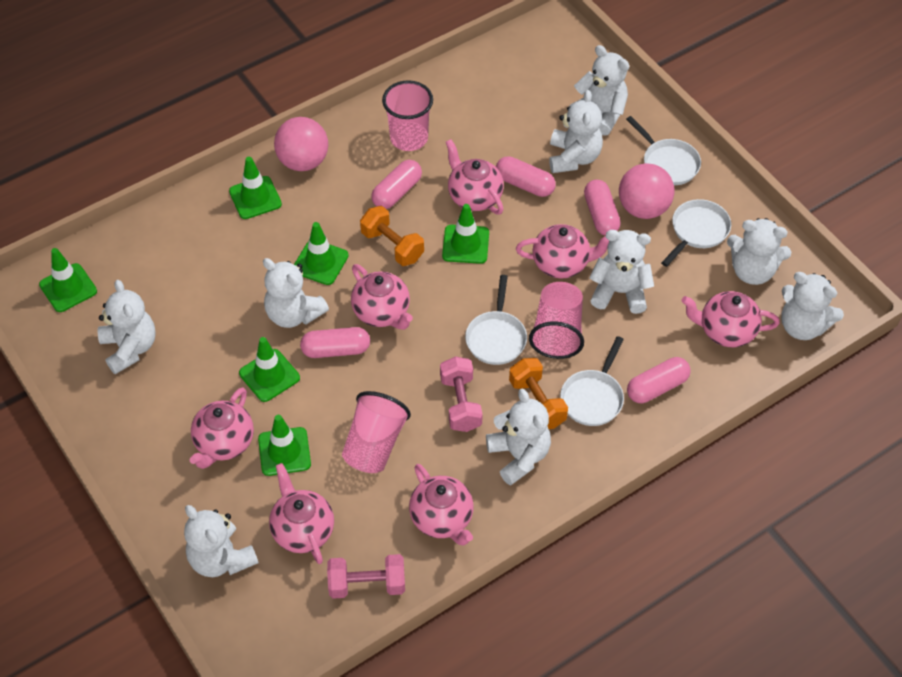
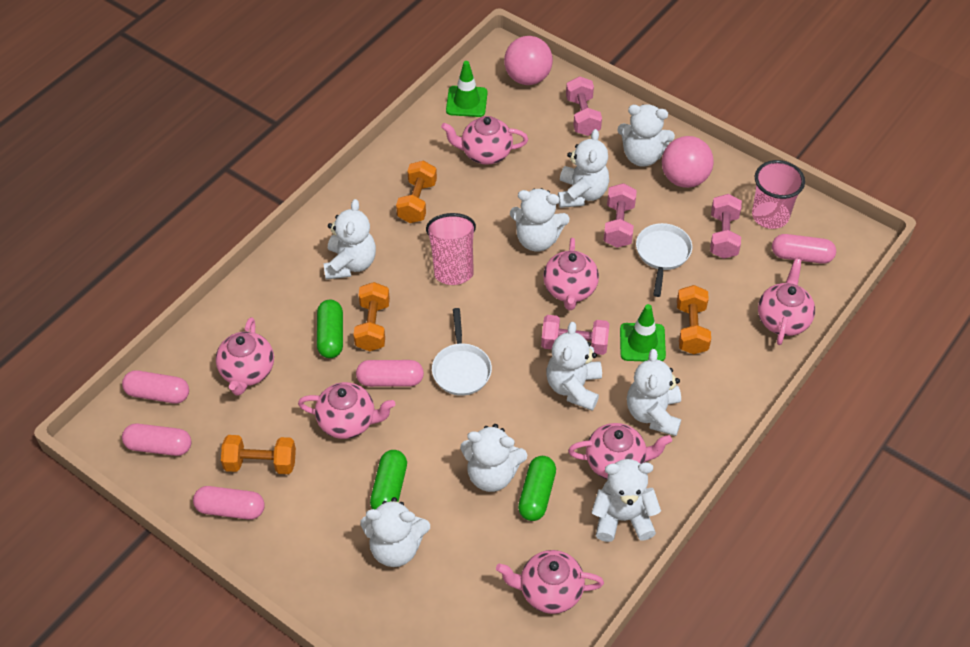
green capsule: 0 -> 3
green traffic cone: 6 -> 2
orange dumbbell: 2 -> 4
pink cup: 3 -> 2
pink dumbbell: 2 -> 4
white pan: 4 -> 2

